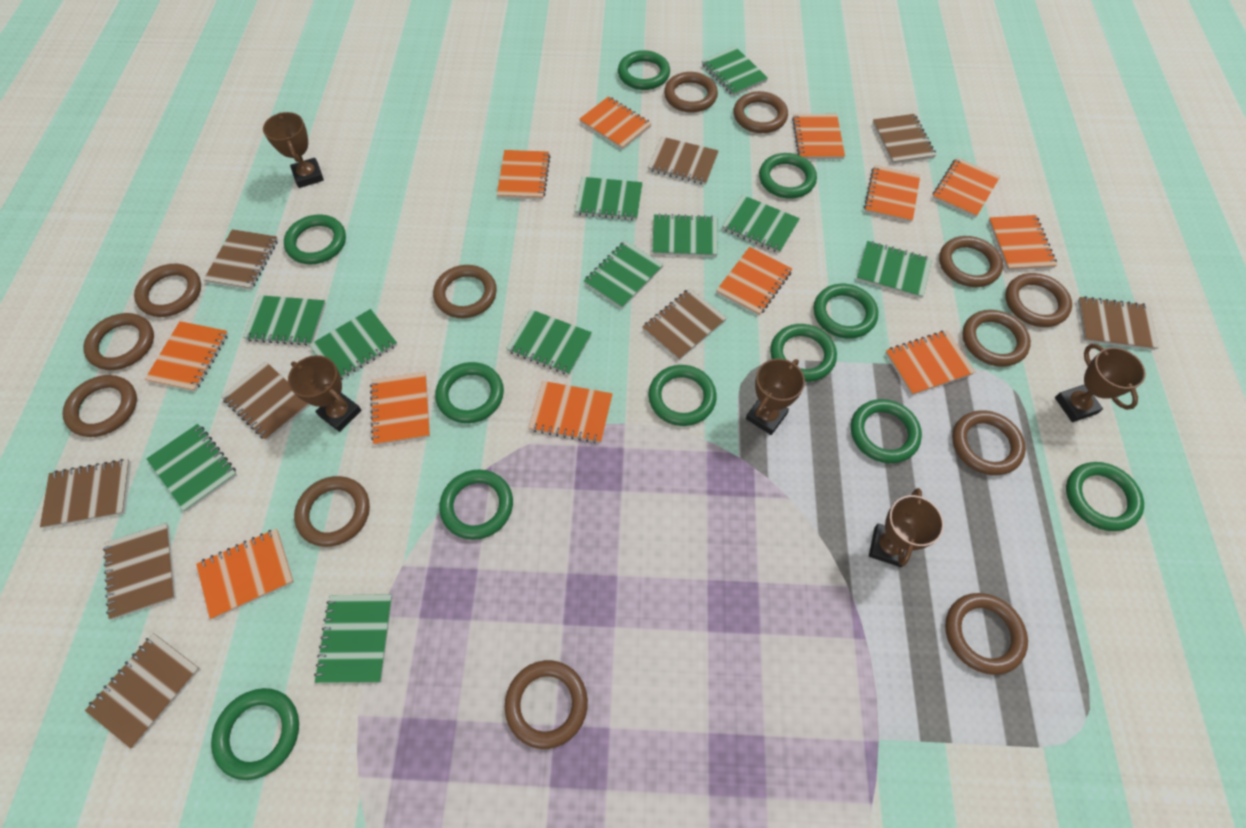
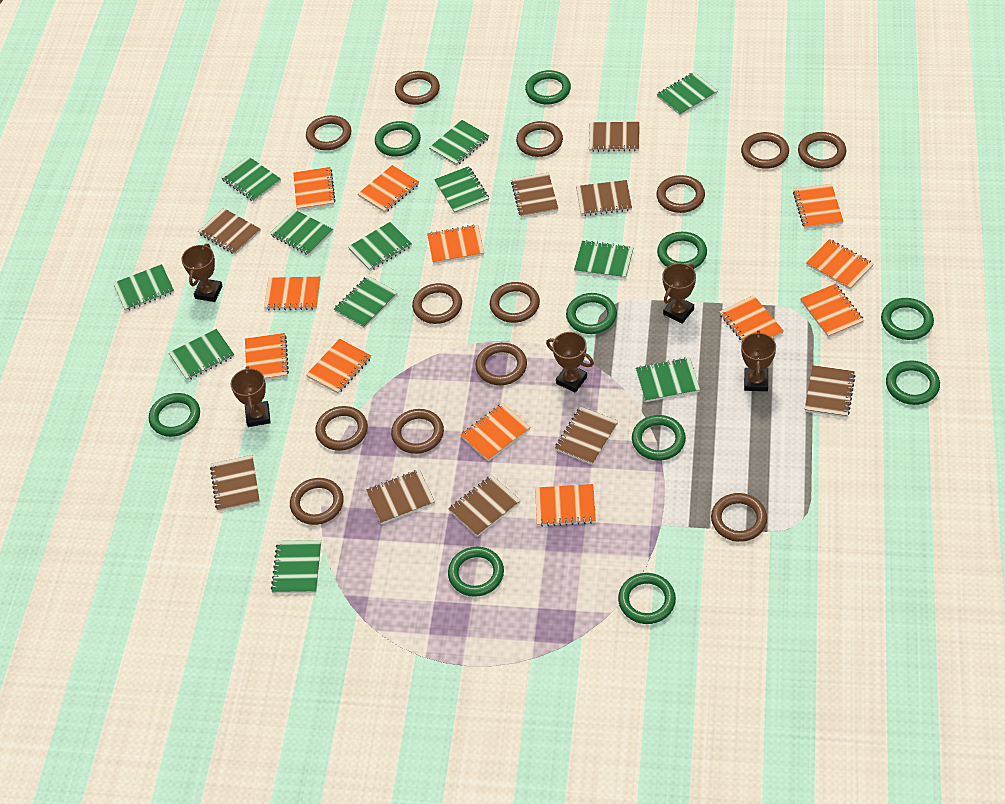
green notebook: 11 -> 12
green ring: 11 -> 10

